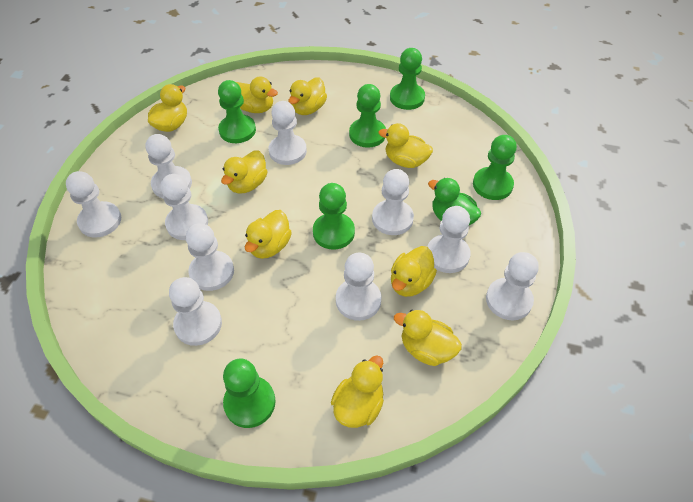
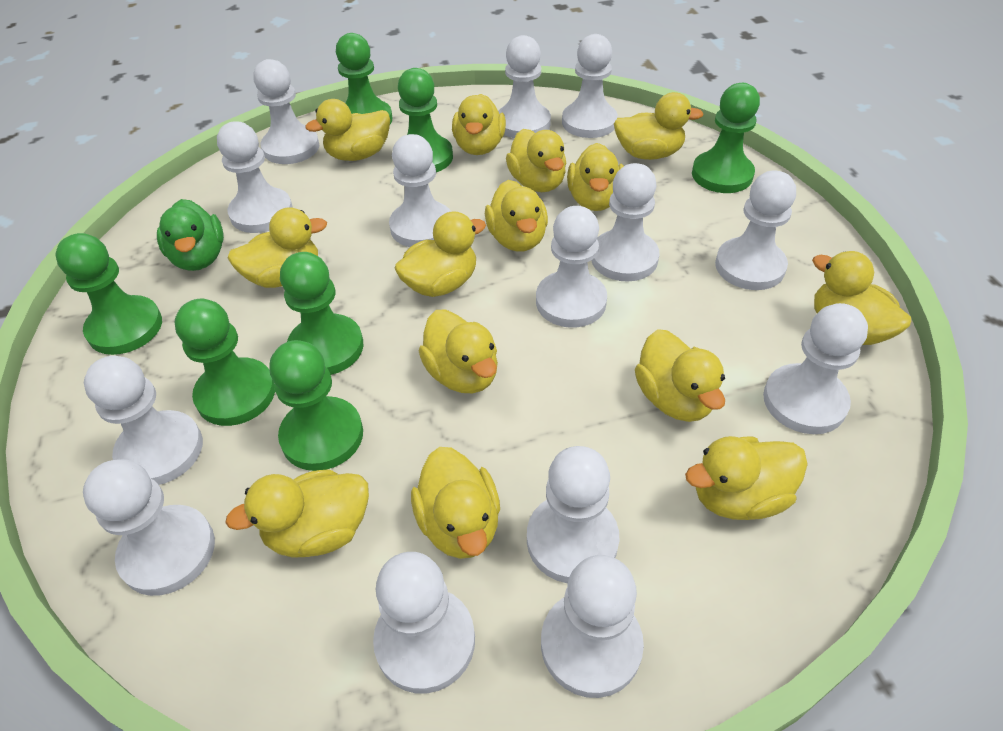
green pawn: 6 -> 7
white pawn: 10 -> 14
yellow duck: 9 -> 14

